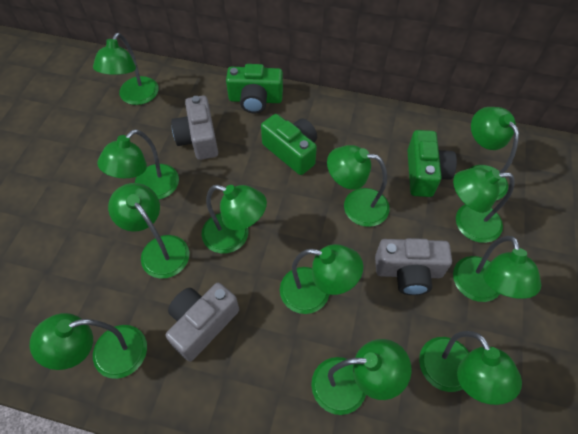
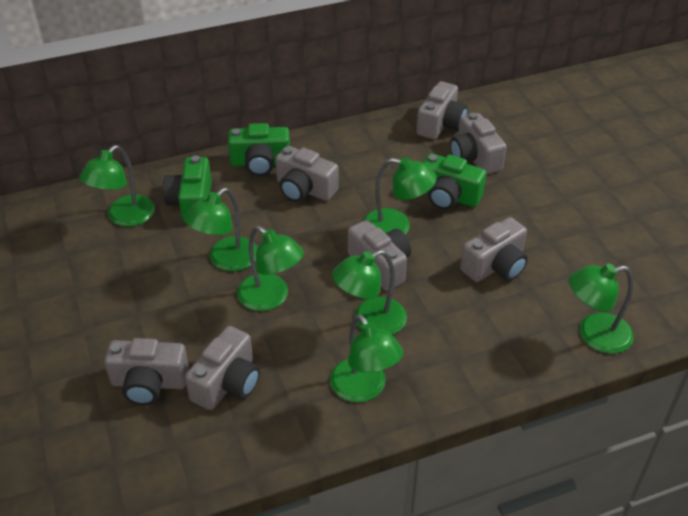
green lamp: 12 -> 7
grey camera: 3 -> 7

